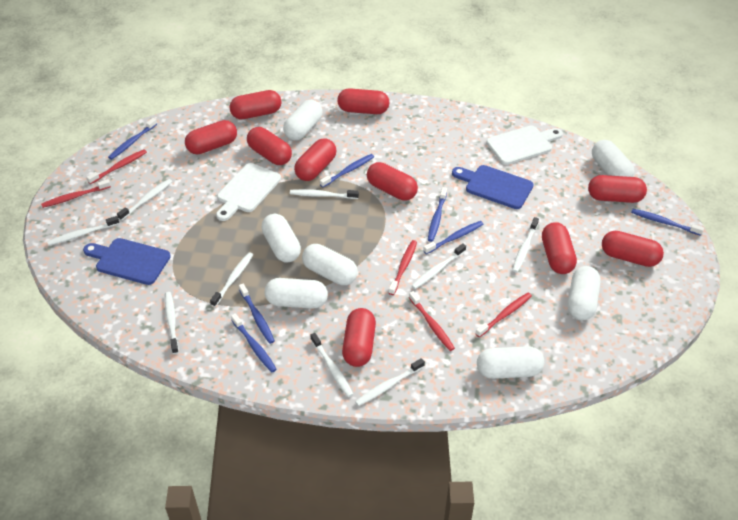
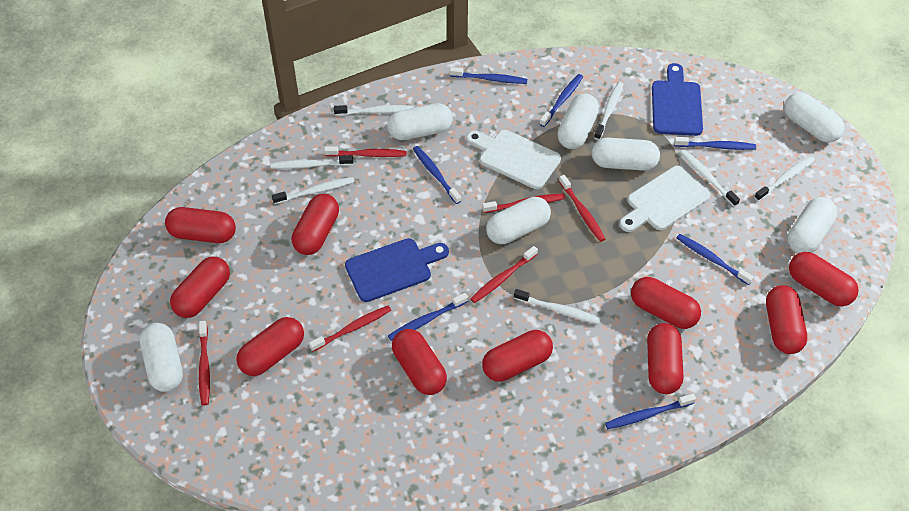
red toothbrush: 5 -> 6
white toothbrush: 9 -> 7

